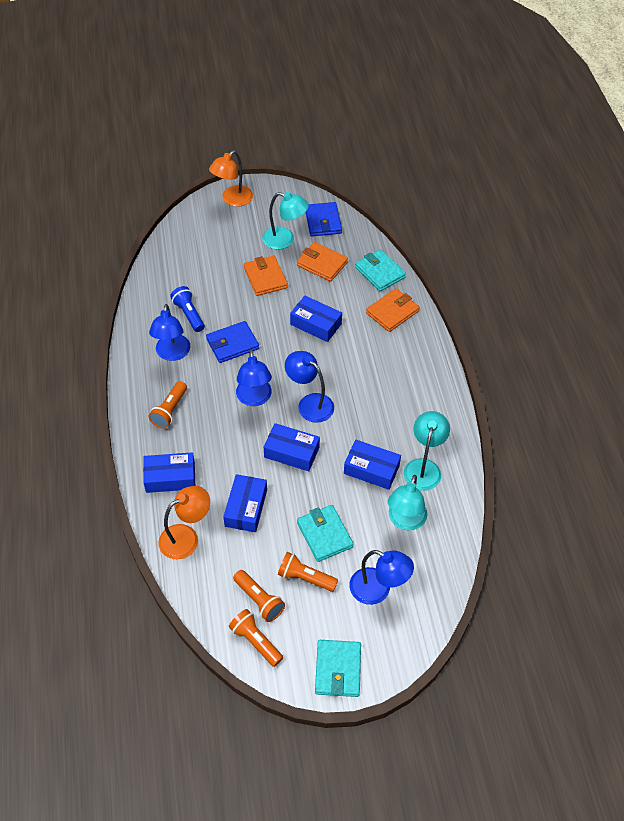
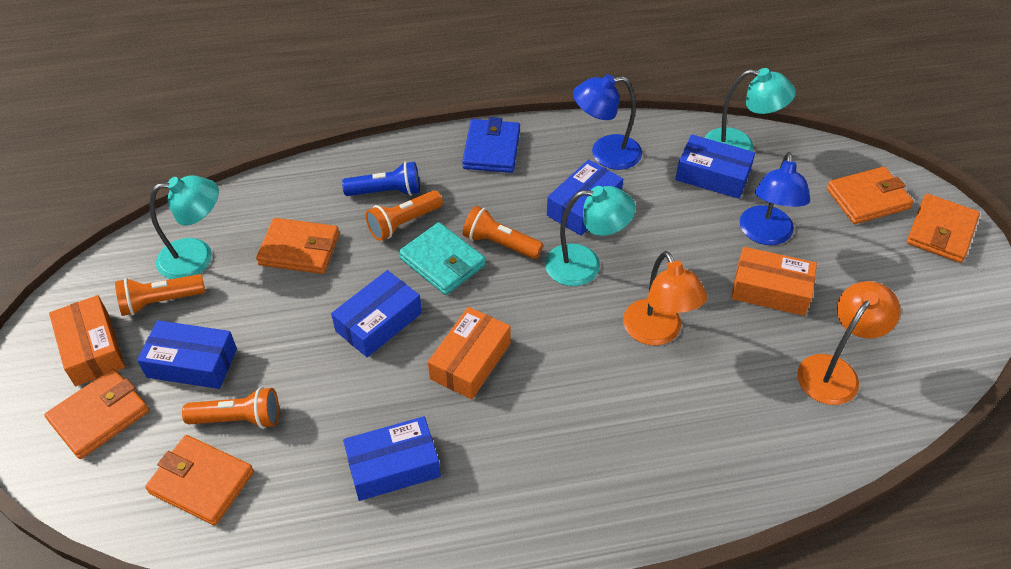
blue lamp: 4 -> 2
blue wallet: 2 -> 1
orange box: 0 -> 3
orange wallet: 3 -> 5
turquoise wallet: 3 -> 1

